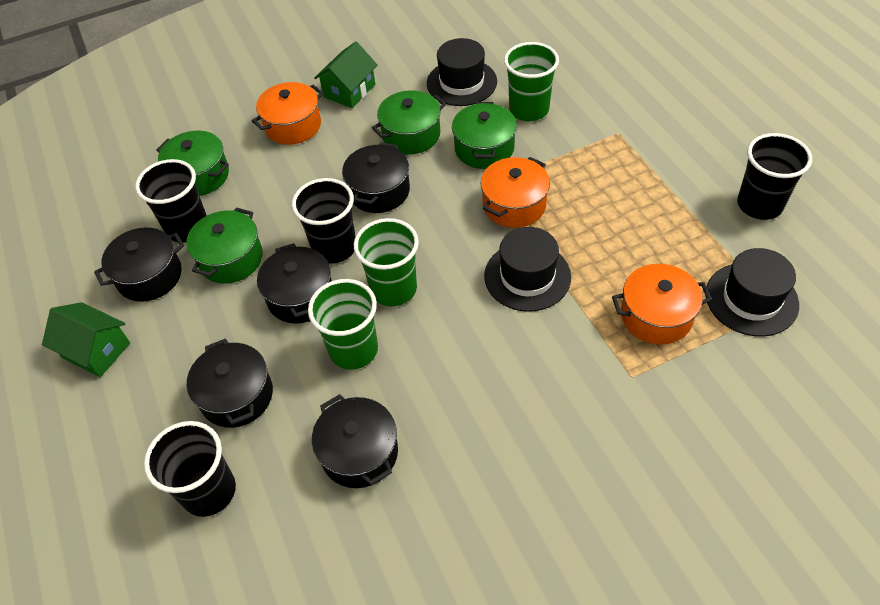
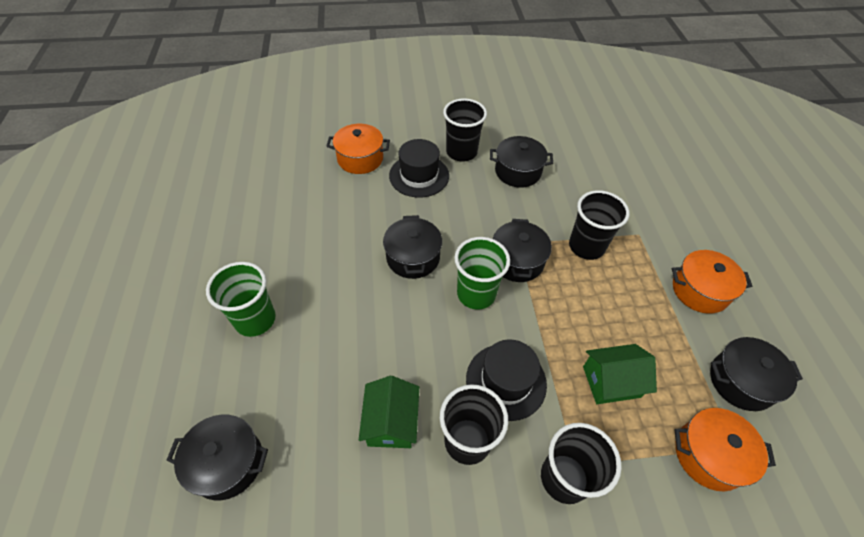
black hat: 3 -> 2
green cup: 3 -> 2
green pot: 4 -> 0

